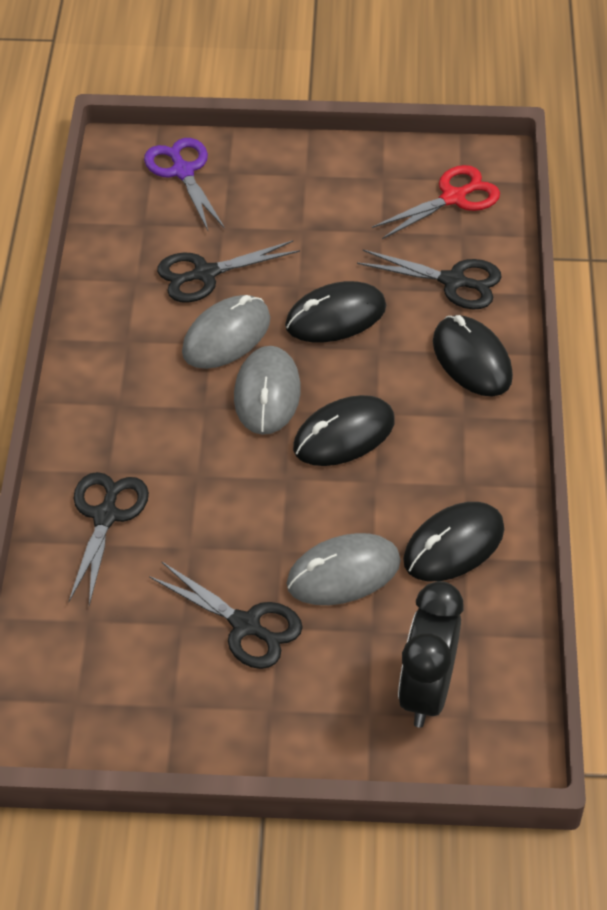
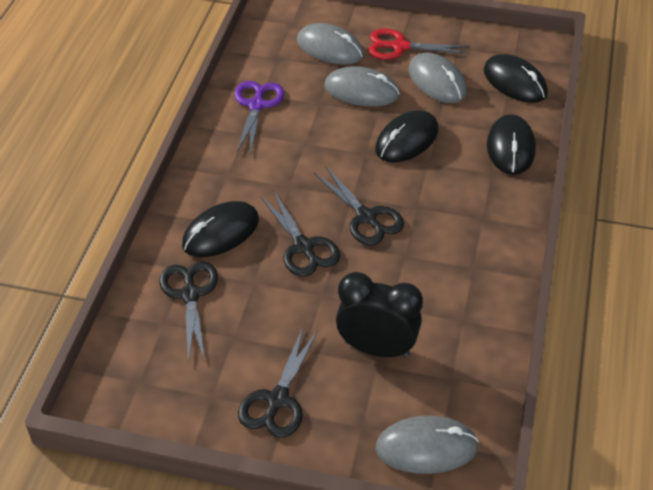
grey mouse: 3 -> 4

